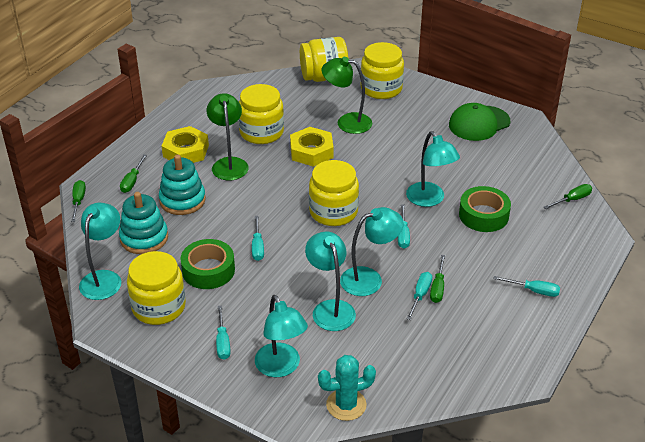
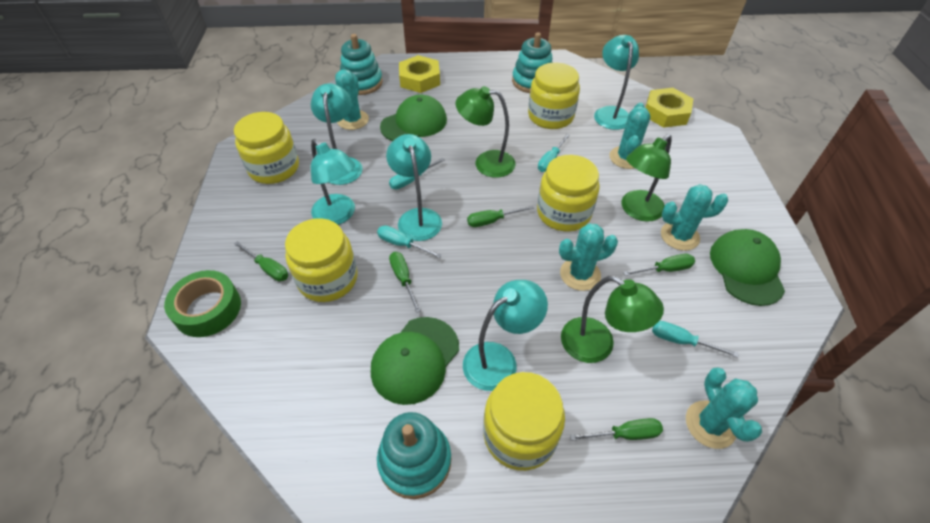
green cap: 1 -> 3
green lamp: 2 -> 3
green screwdriver: 4 -> 5
green tape: 2 -> 1
turquoise cactus: 1 -> 5
turquoise screwdriver: 5 -> 4
turquoise stacking toy: 2 -> 3

